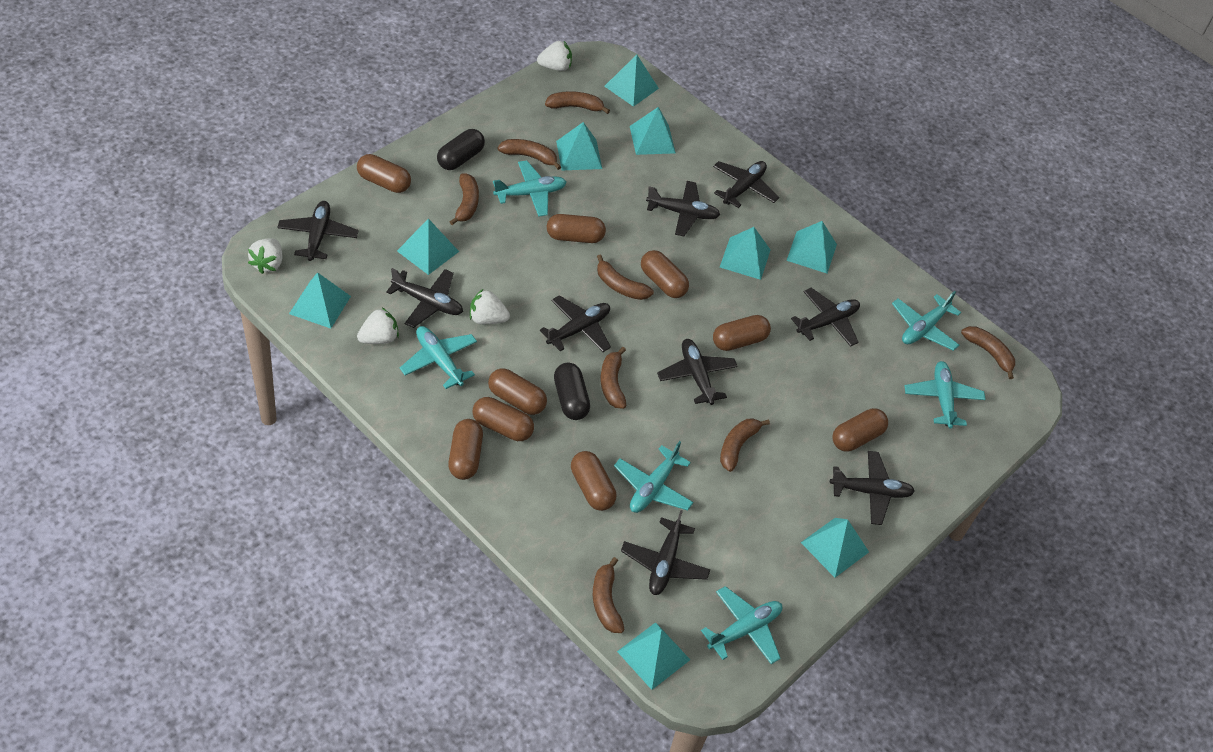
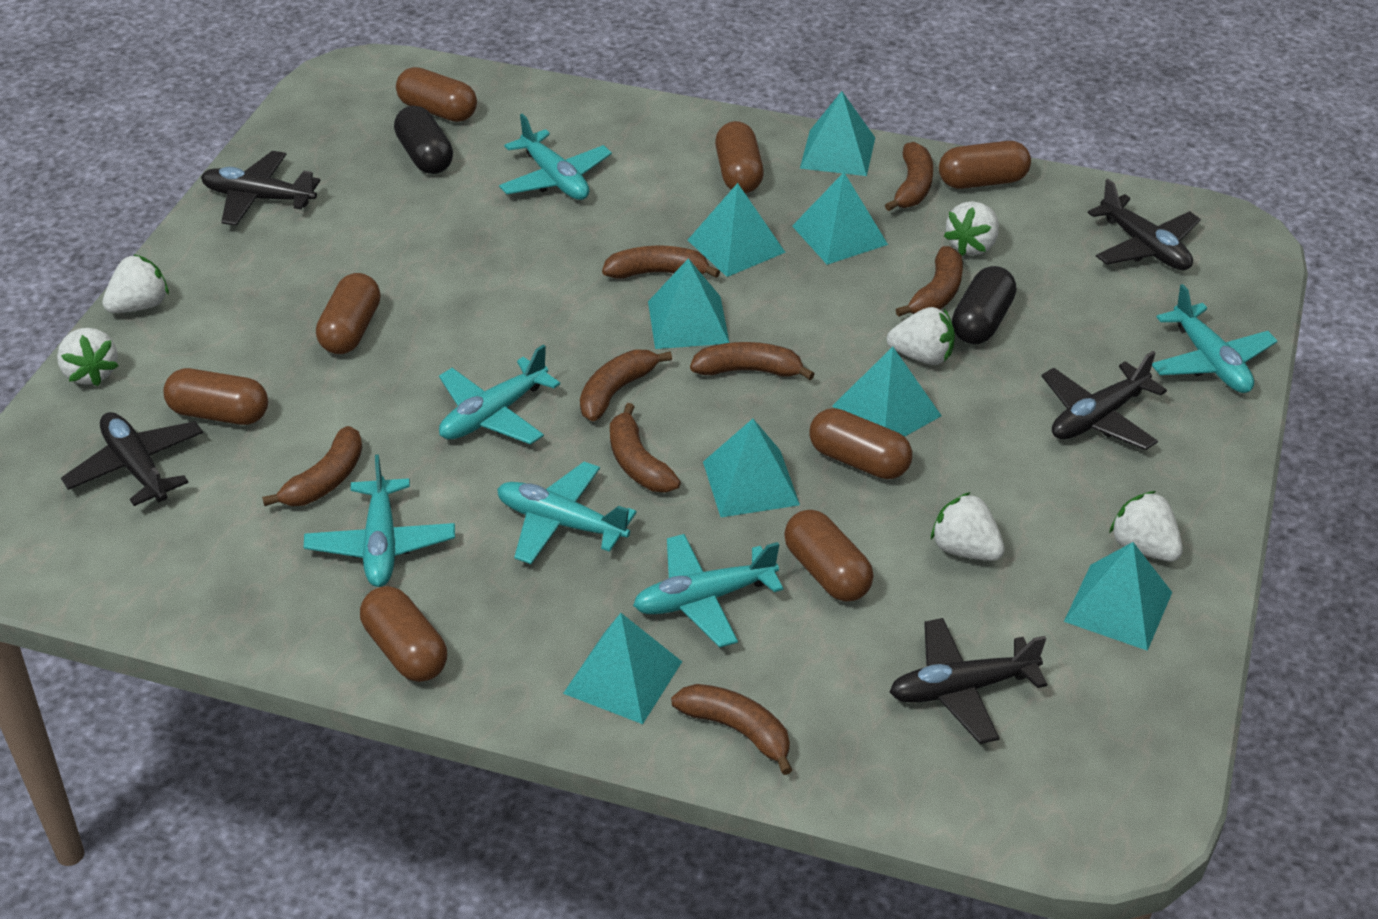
black plane: 9 -> 5
brown capsule: 9 -> 8
turquoise pyramid: 9 -> 8
white strawberry: 4 -> 6

